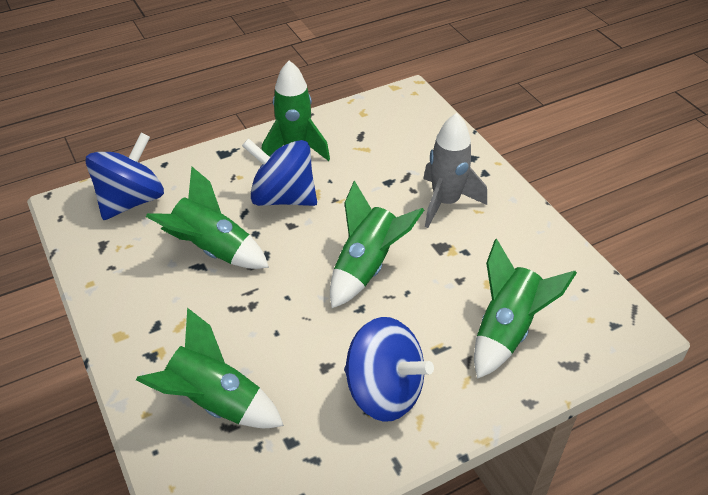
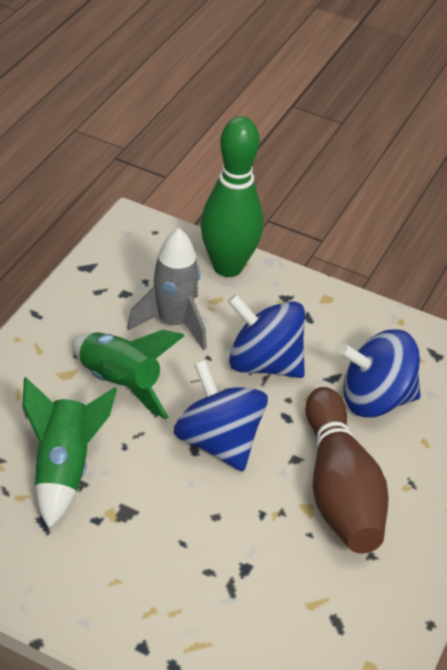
brown bowling pin: 0 -> 1
green bowling pin: 0 -> 1
green rocket: 5 -> 2

